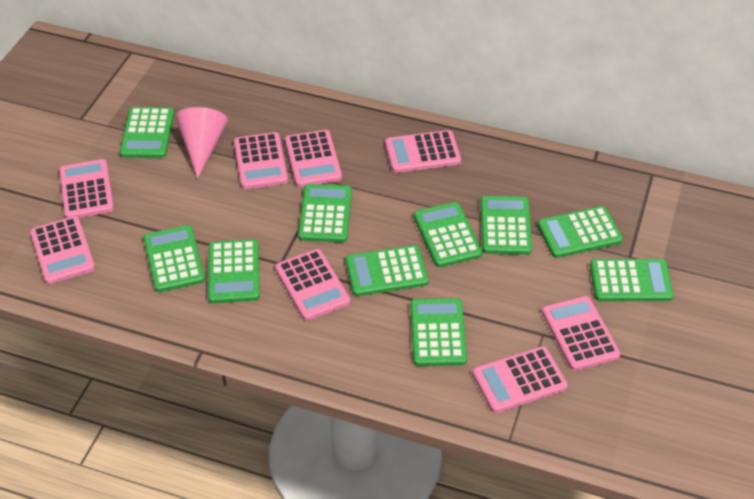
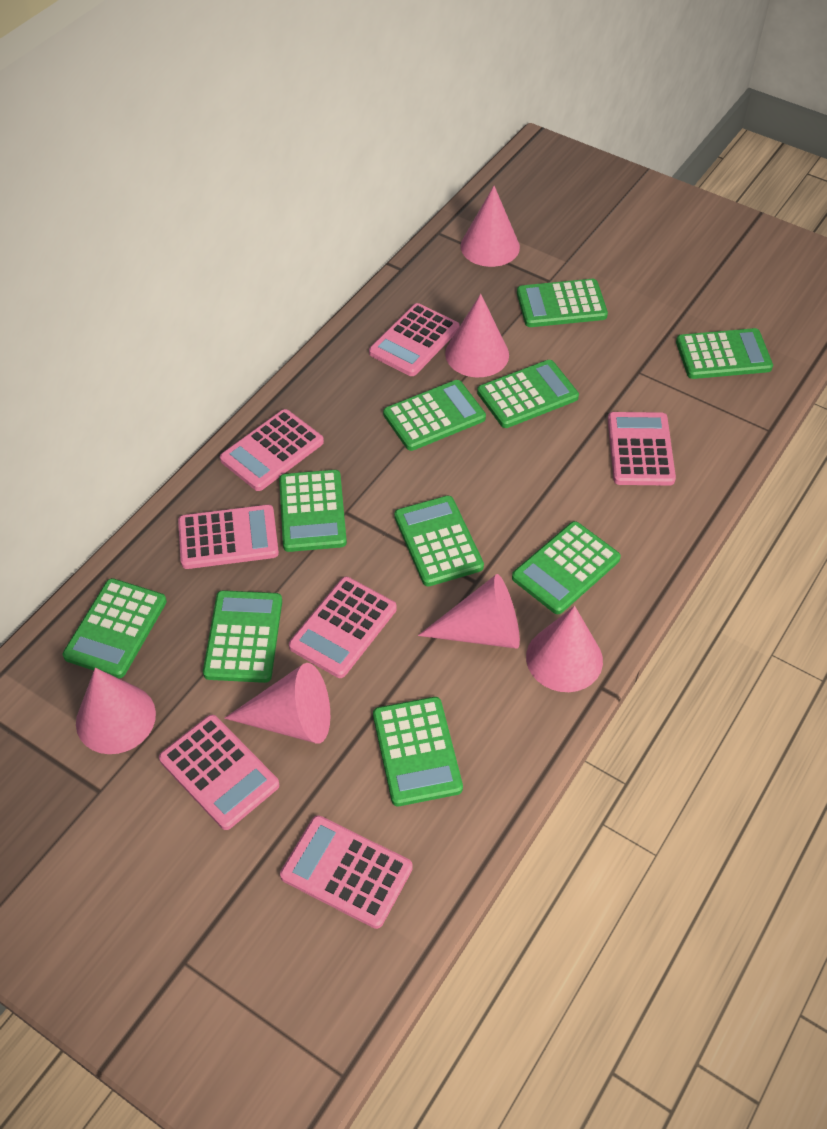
pink calculator: 8 -> 7
pink cone: 1 -> 6

